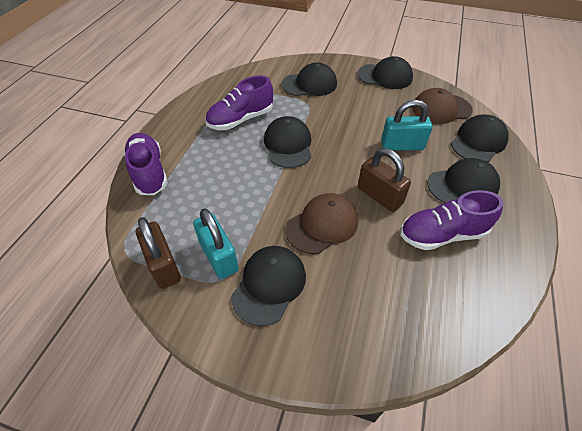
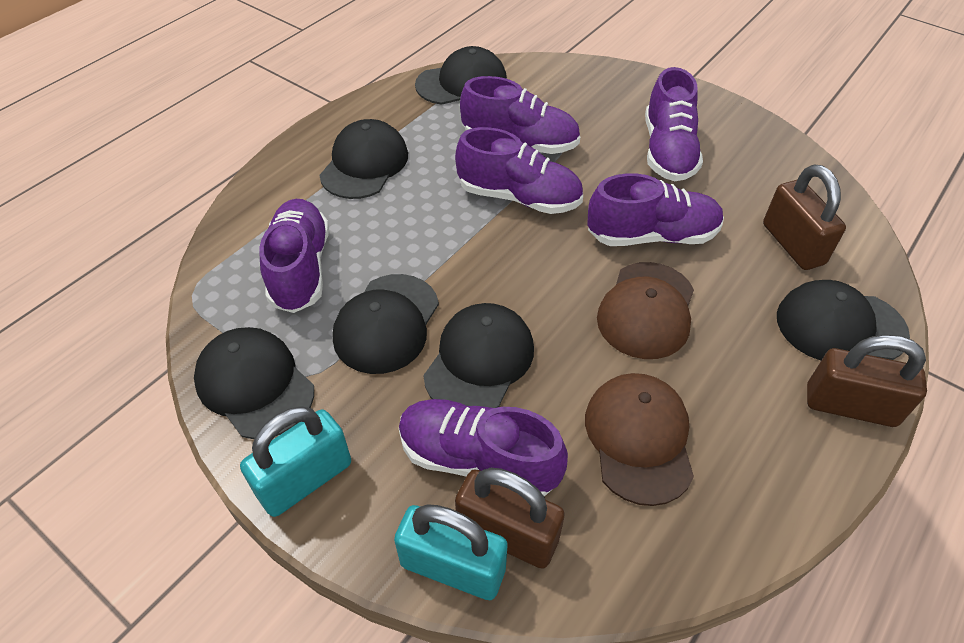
brown padlock: 2 -> 3
purple shoe: 3 -> 6

